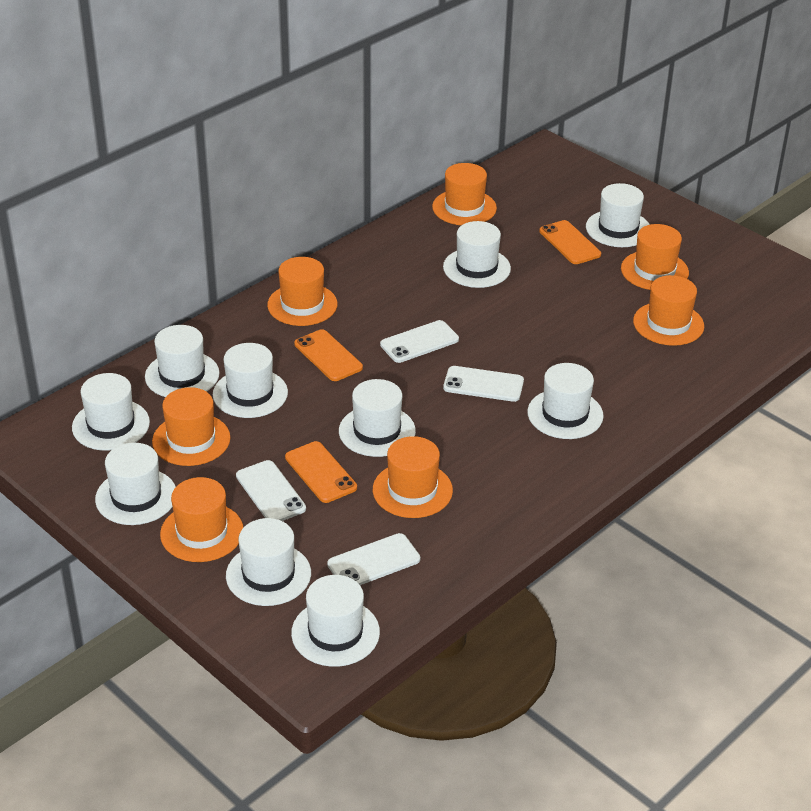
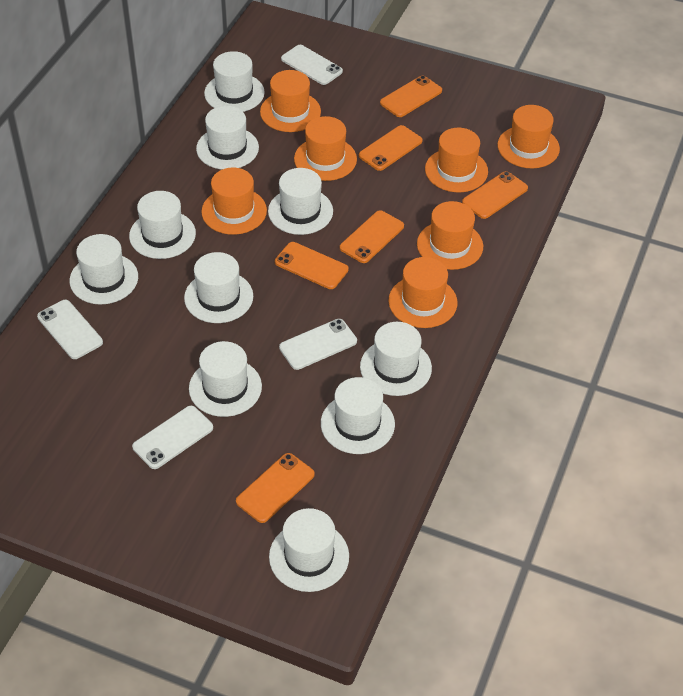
orange phone: 3 -> 6

